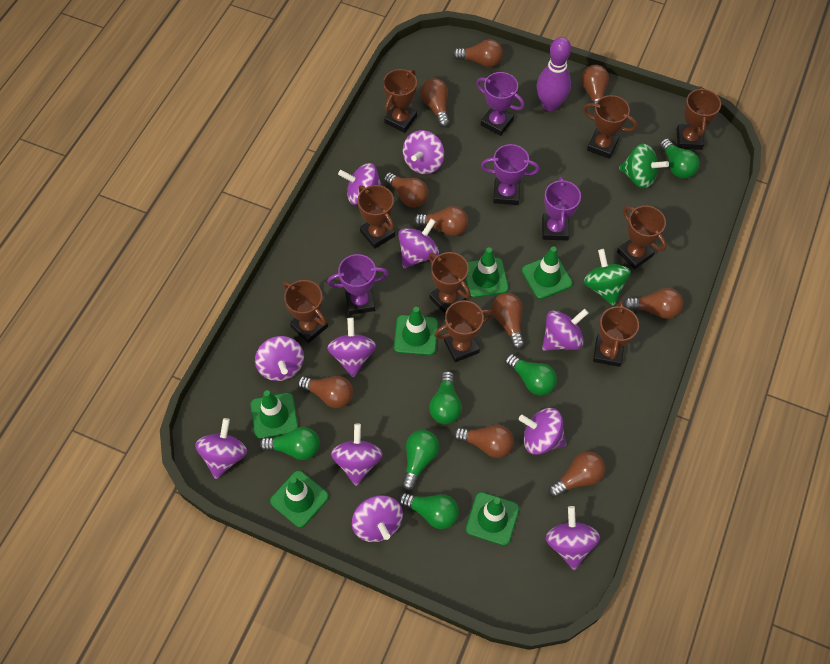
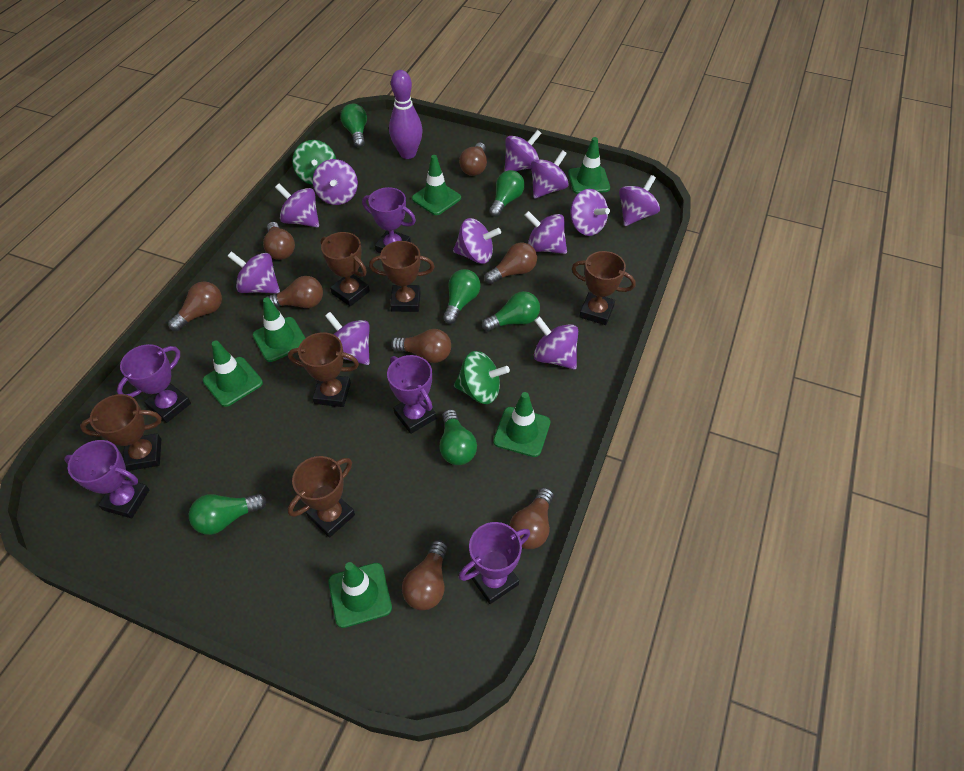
brown light bulb: 10 -> 8
brown trophy: 9 -> 6
purple trophy: 4 -> 5

